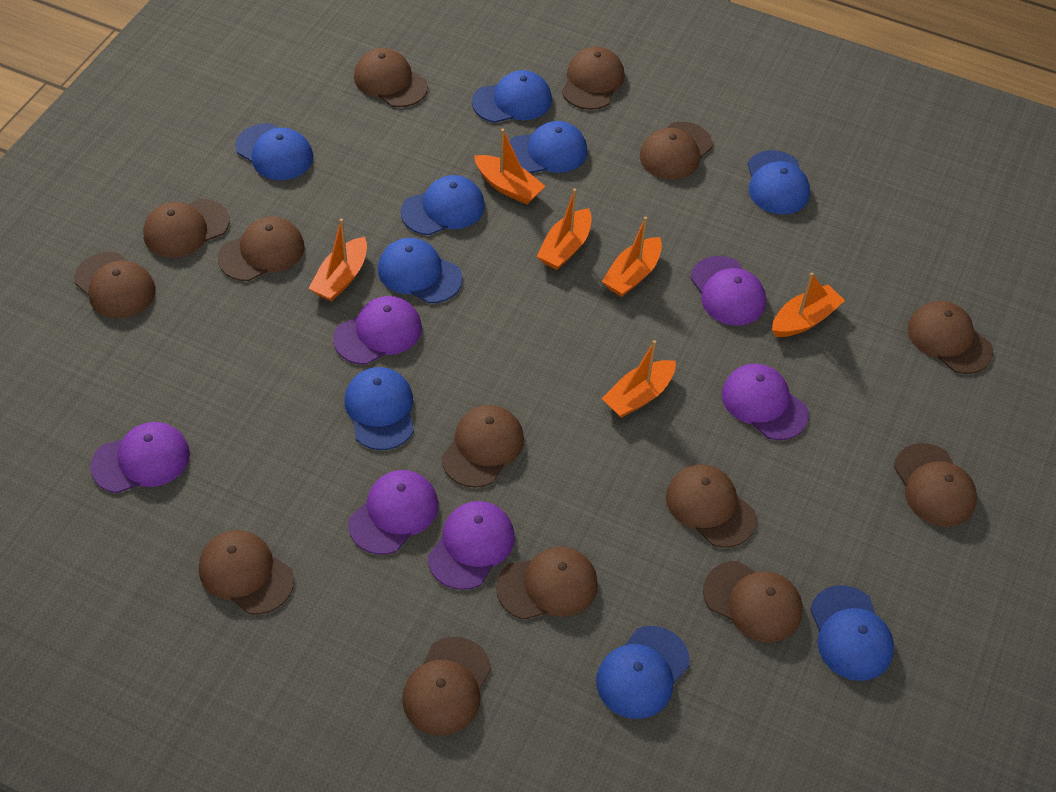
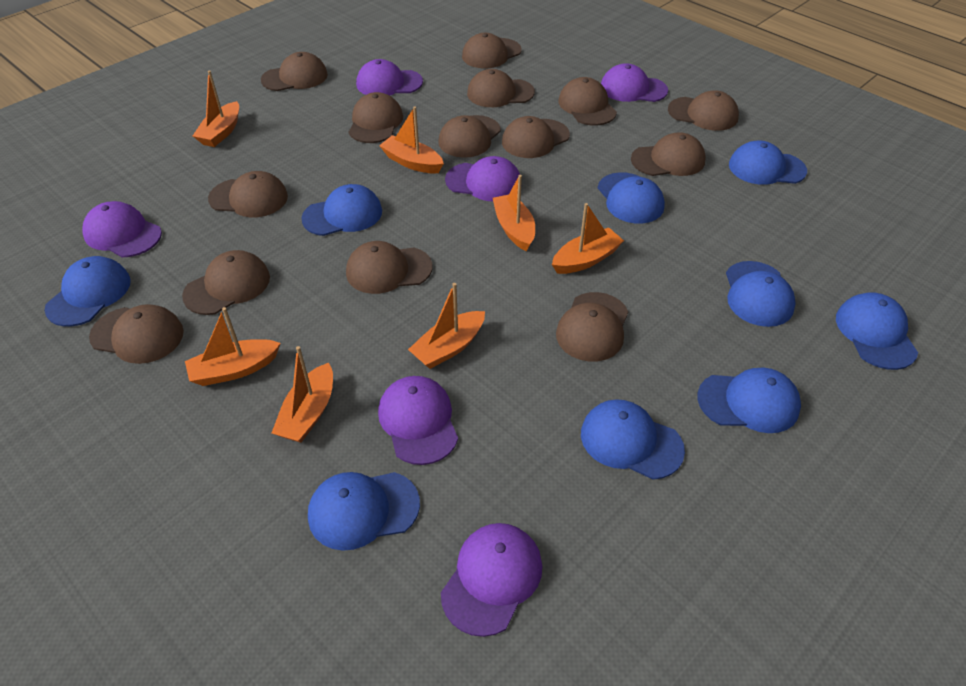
orange boat: 6 -> 7

